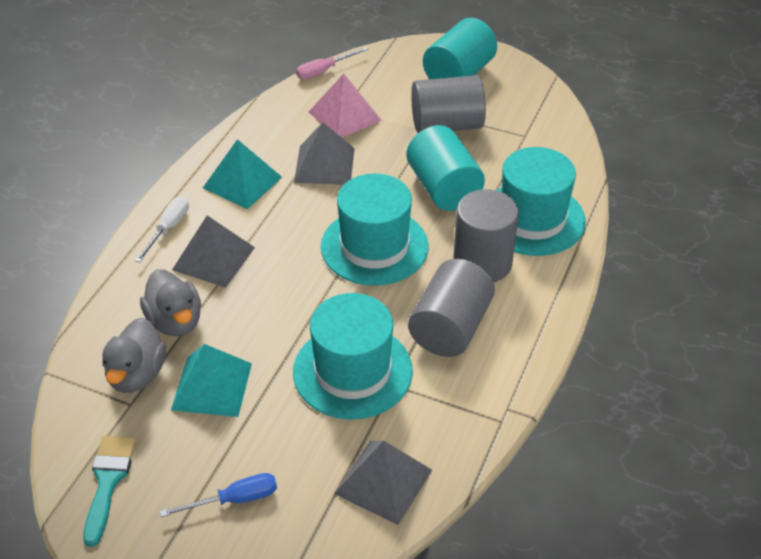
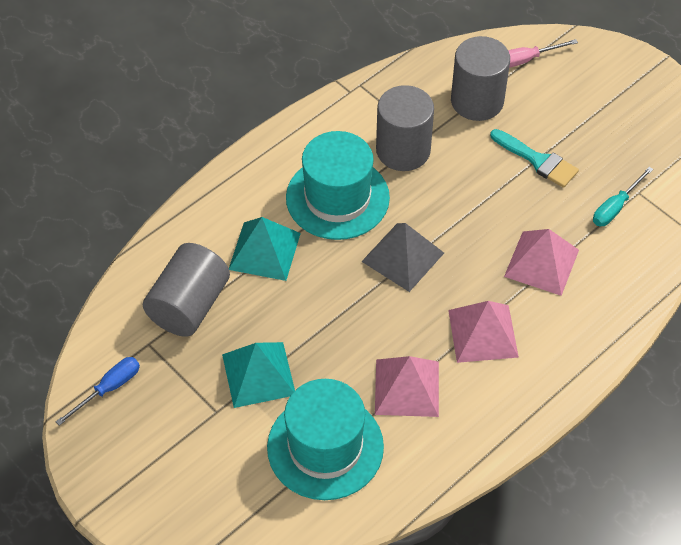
grey duck: 2 -> 0
grey pyramid: 3 -> 1
pink pyramid: 1 -> 3
turquoise cylinder: 2 -> 0
turquoise hat: 3 -> 2
turquoise screwdriver: 0 -> 1
white screwdriver: 1 -> 0

